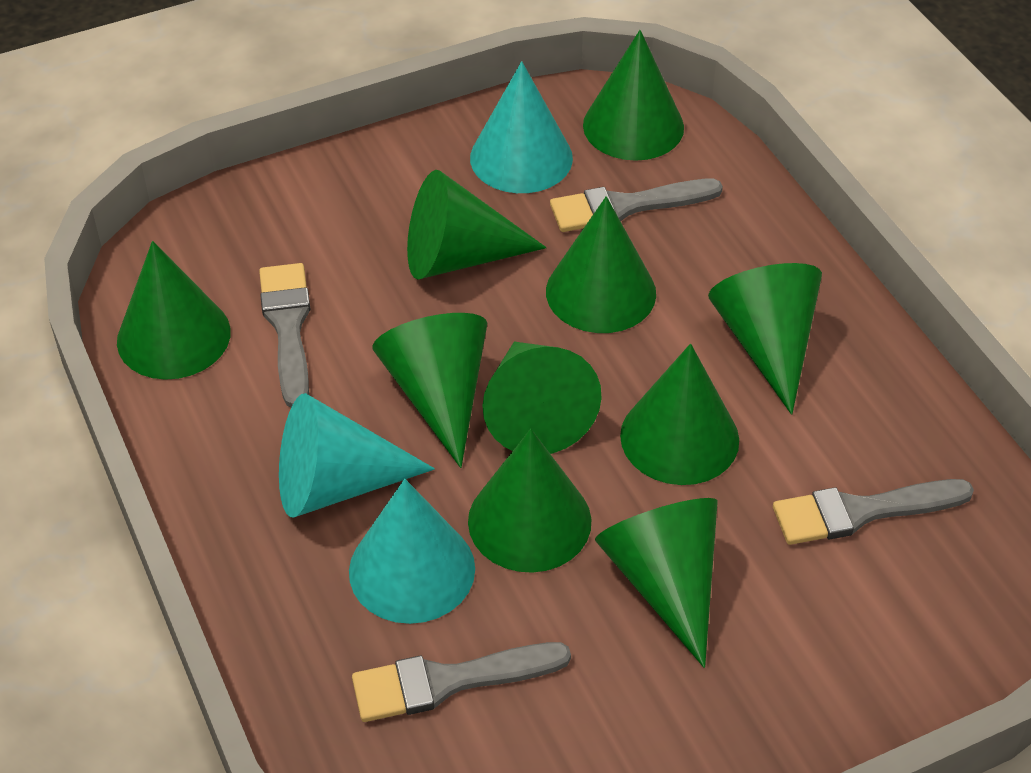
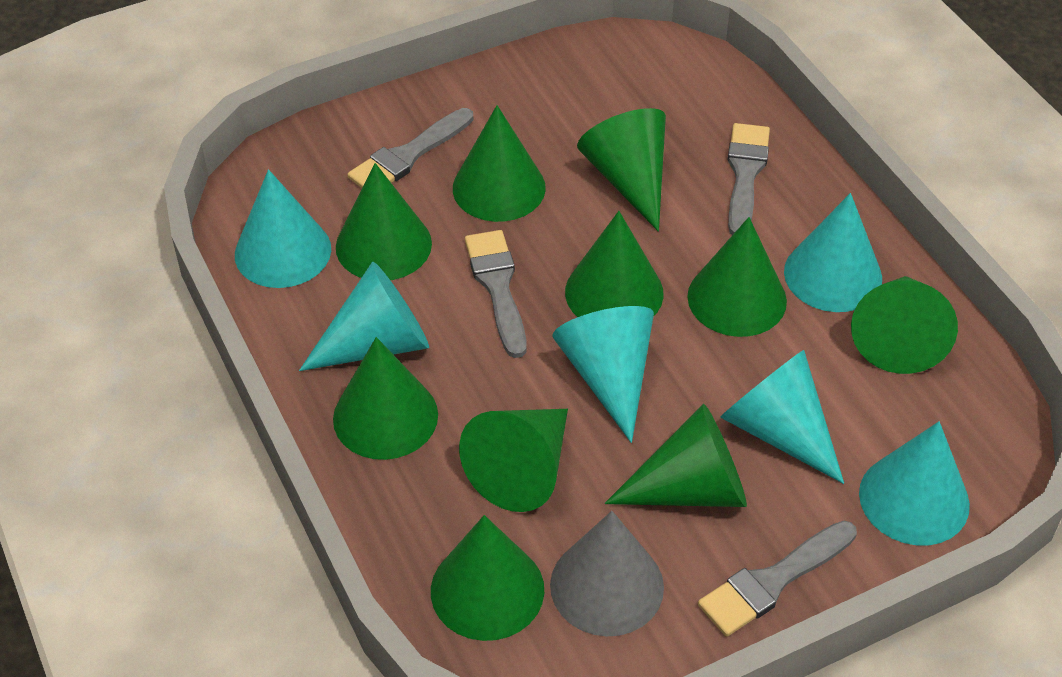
grey cone: 0 -> 1
turquoise cone: 3 -> 6

